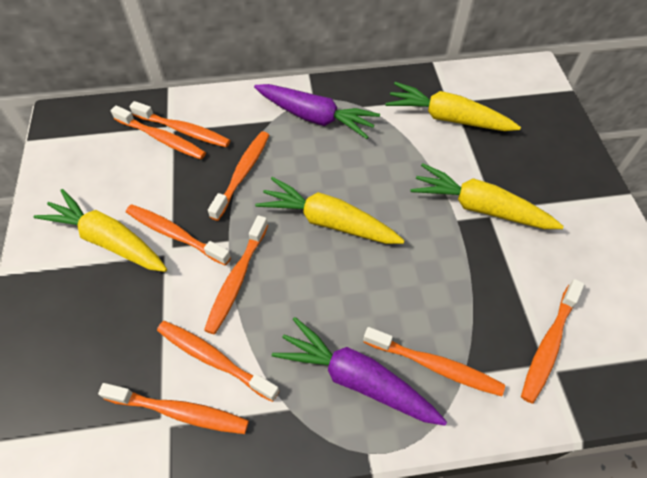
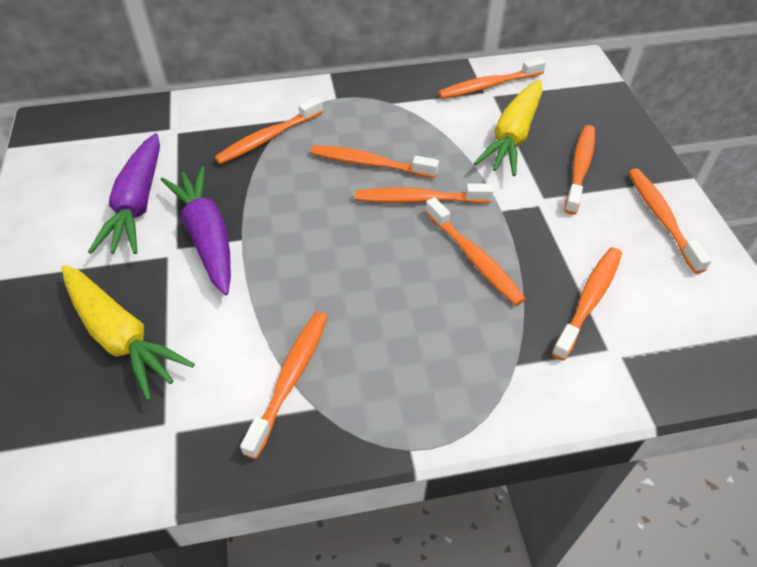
yellow carrot: 4 -> 2

